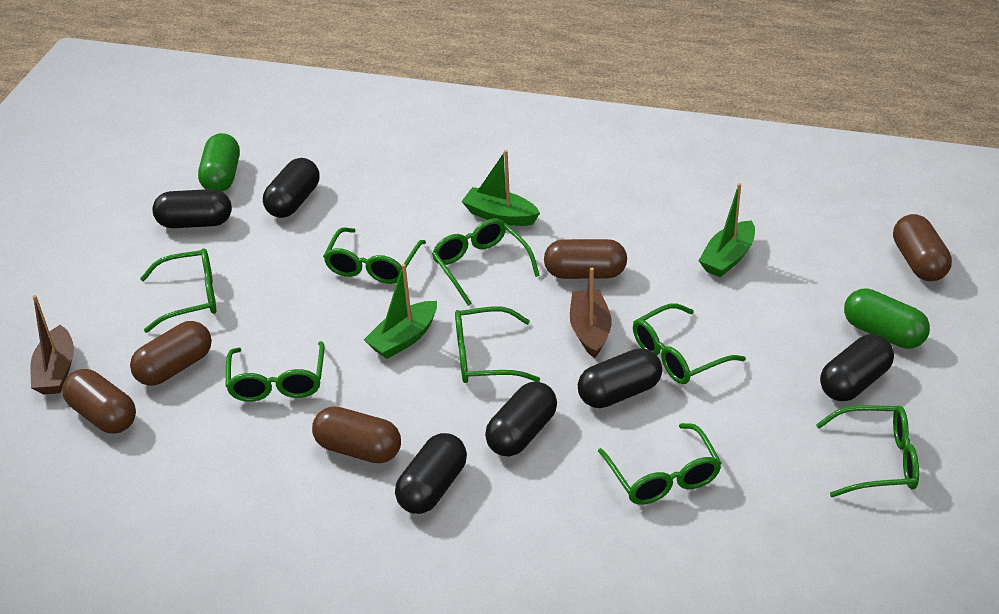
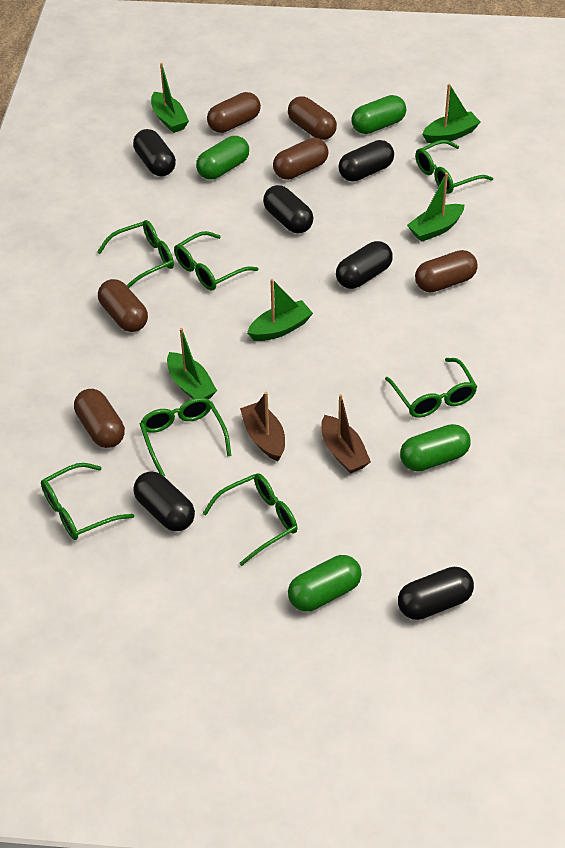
brown capsule: 5 -> 6
green boat: 3 -> 5
green capsule: 2 -> 4
green glasses: 8 -> 7

